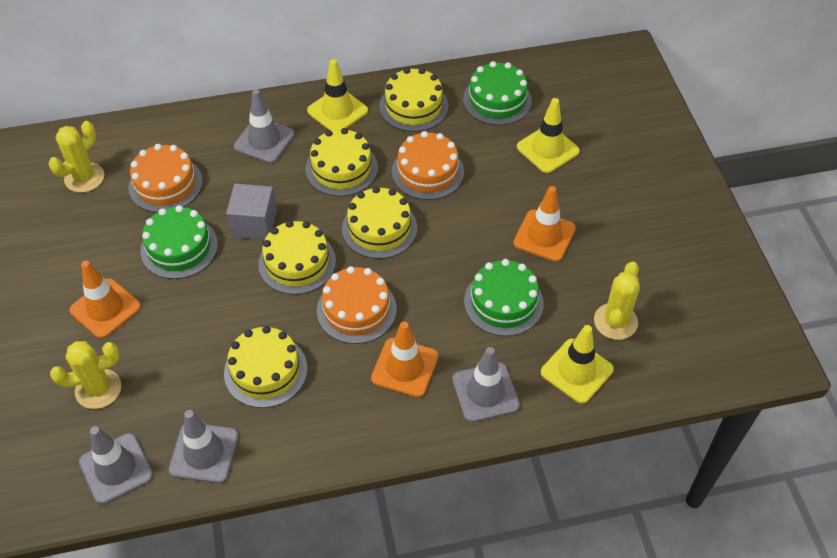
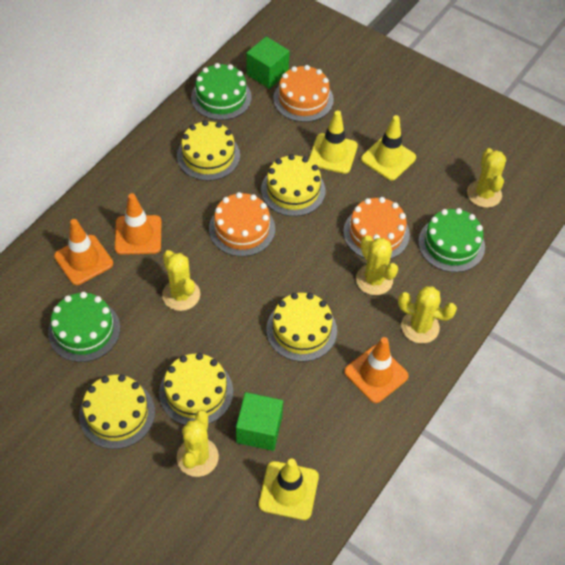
green cube: 0 -> 2
grey cube: 1 -> 0
grey traffic cone: 4 -> 0
yellow cactus: 3 -> 5

